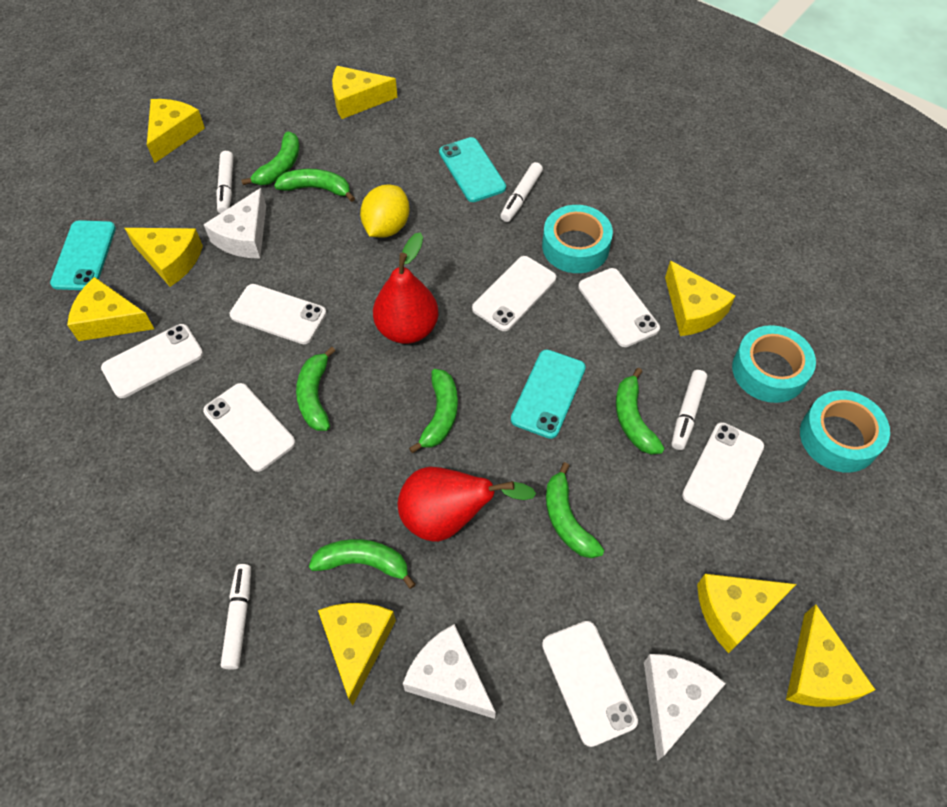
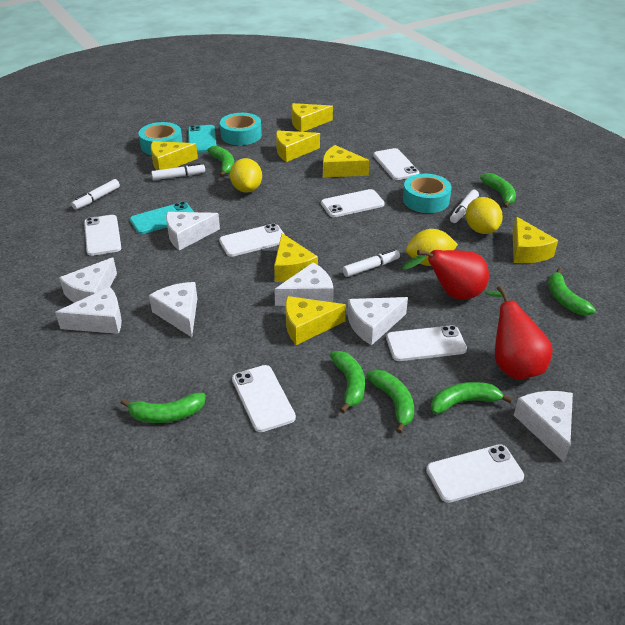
turquoise phone: 3 -> 2
white cheese: 3 -> 7
yellow cheese: 8 -> 7
yellow lemon: 1 -> 3

